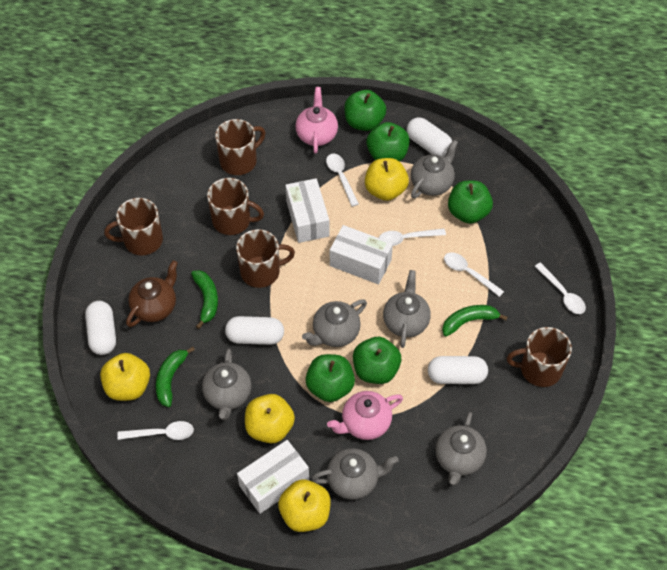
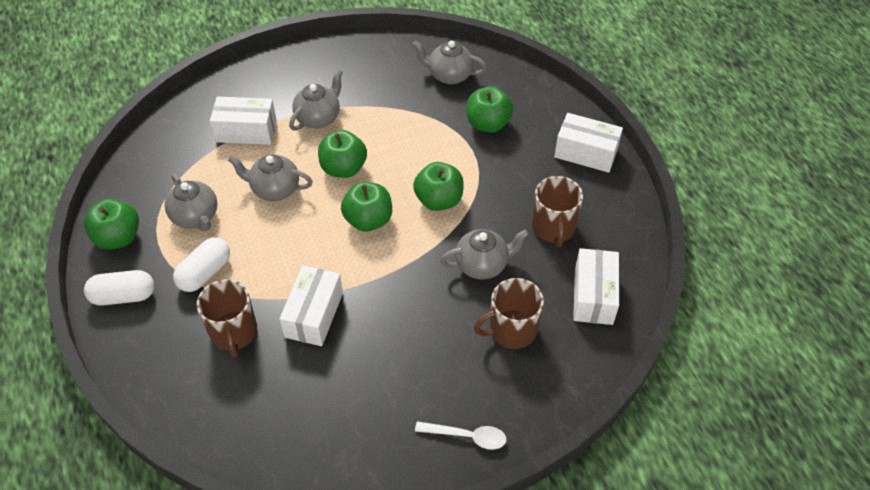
brown mug: 5 -> 3
brown teapot: 1 -> 0
green banana: 3 -> 0
grey teapot: 6 -> 5
pink teapot: 2 -> 0
white box: 3 -> 4
white capsule: 4 -> 2
white spoon: 5 -> 1
yellow apple: 4 -> 0

